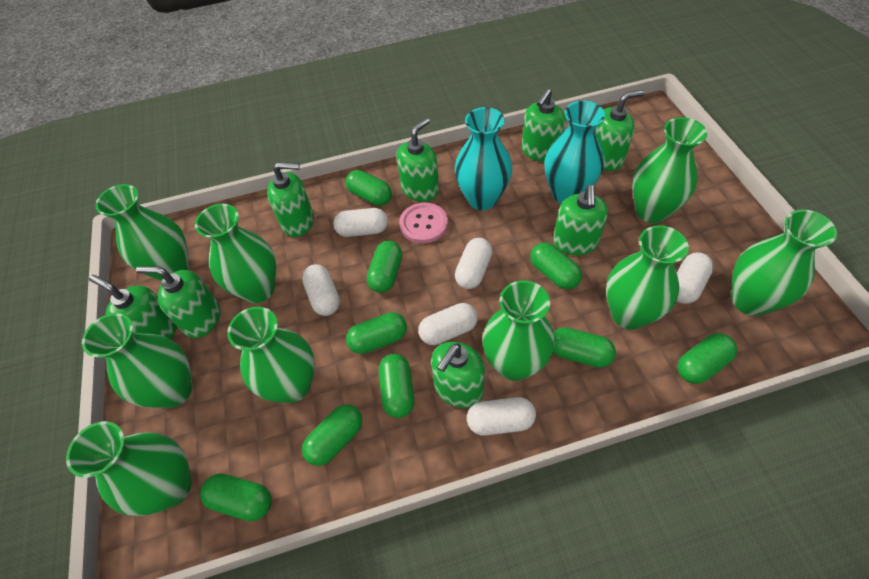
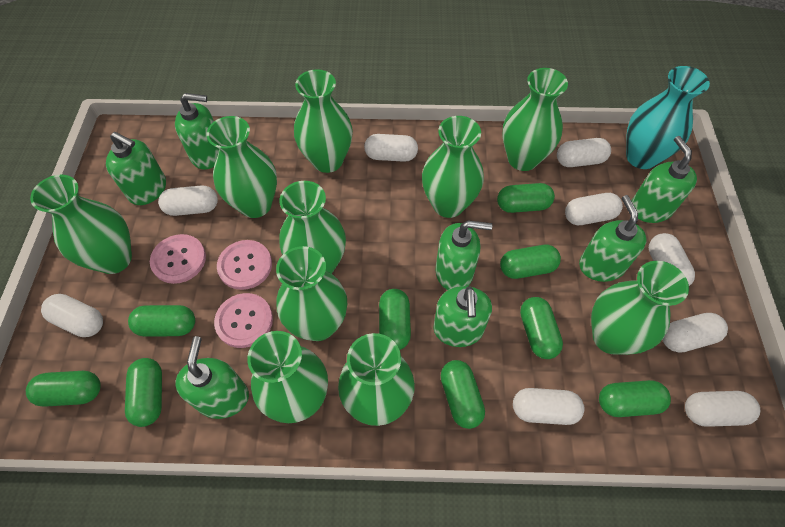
green soap dispenser: 8 -> 7
green vase: 9 -> 10
pink button: 1 -> 3
turquoise vase: 2 -> 1
white capsule: 6 -> 9

